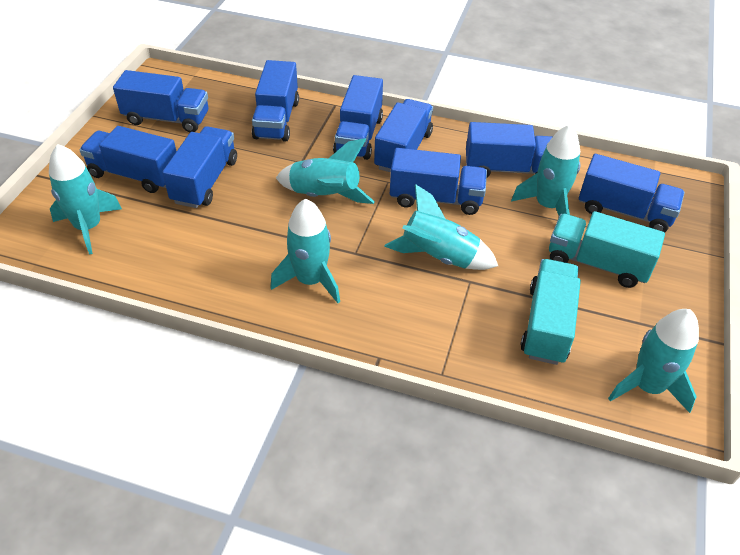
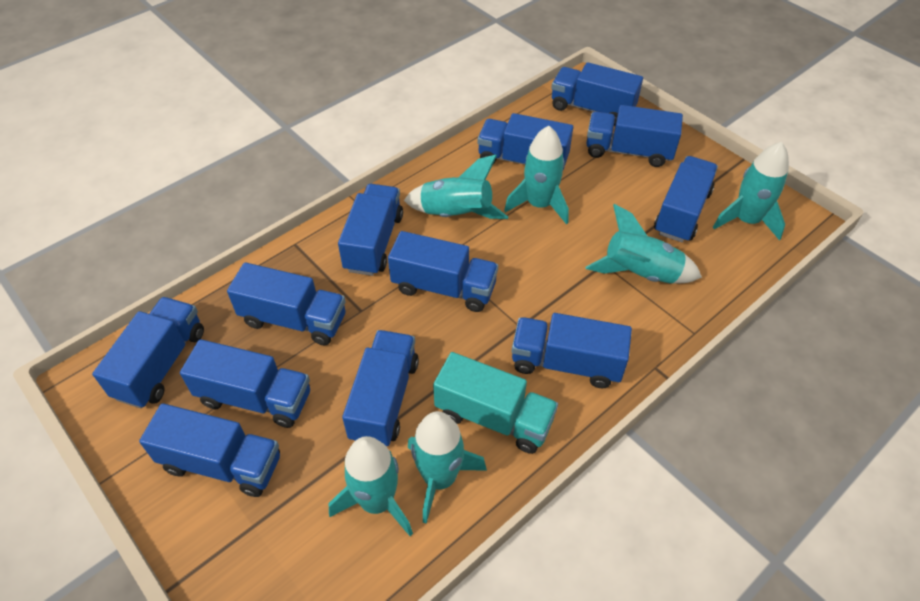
blue truck: 9 -> 12
turquoise truck: 2 -> 1

